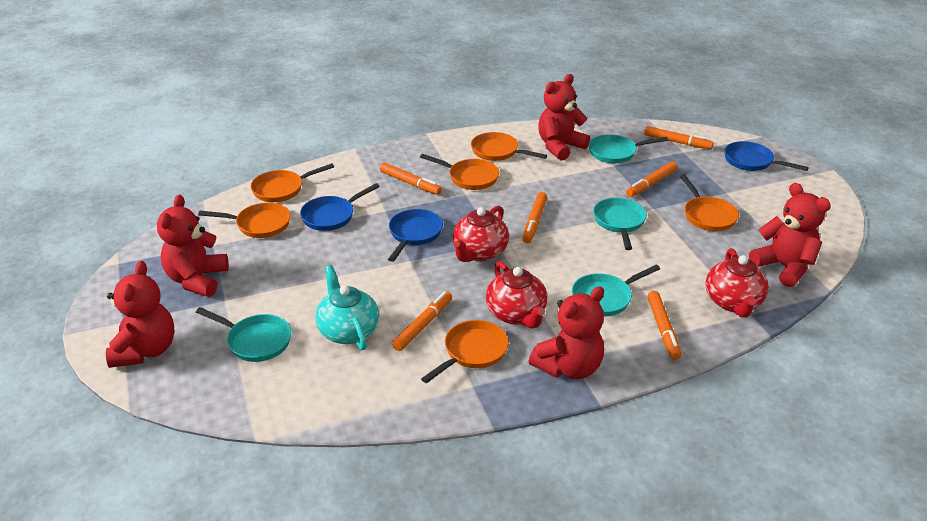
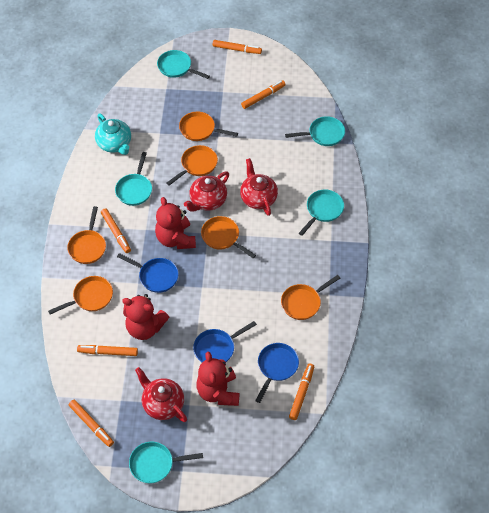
red teddy bear: 5 -> 3
turquoise pan: 4 -> 5

